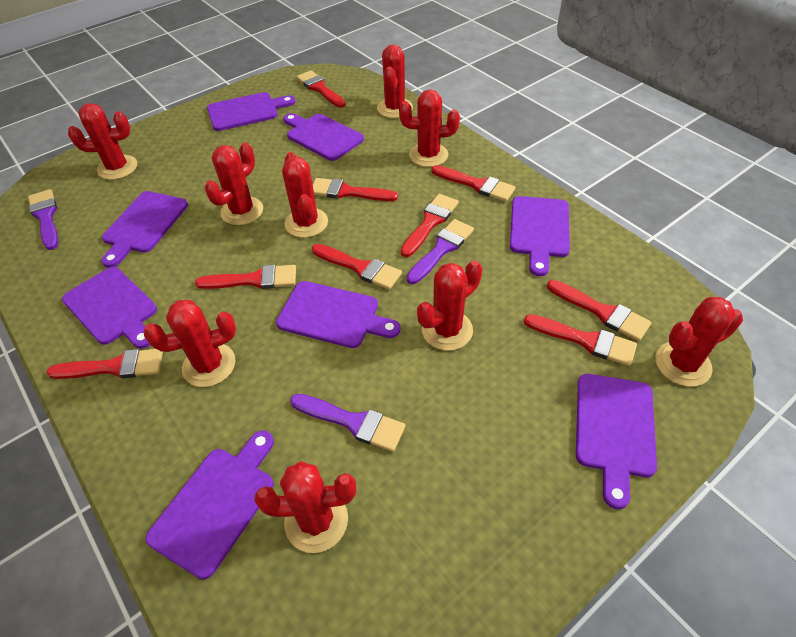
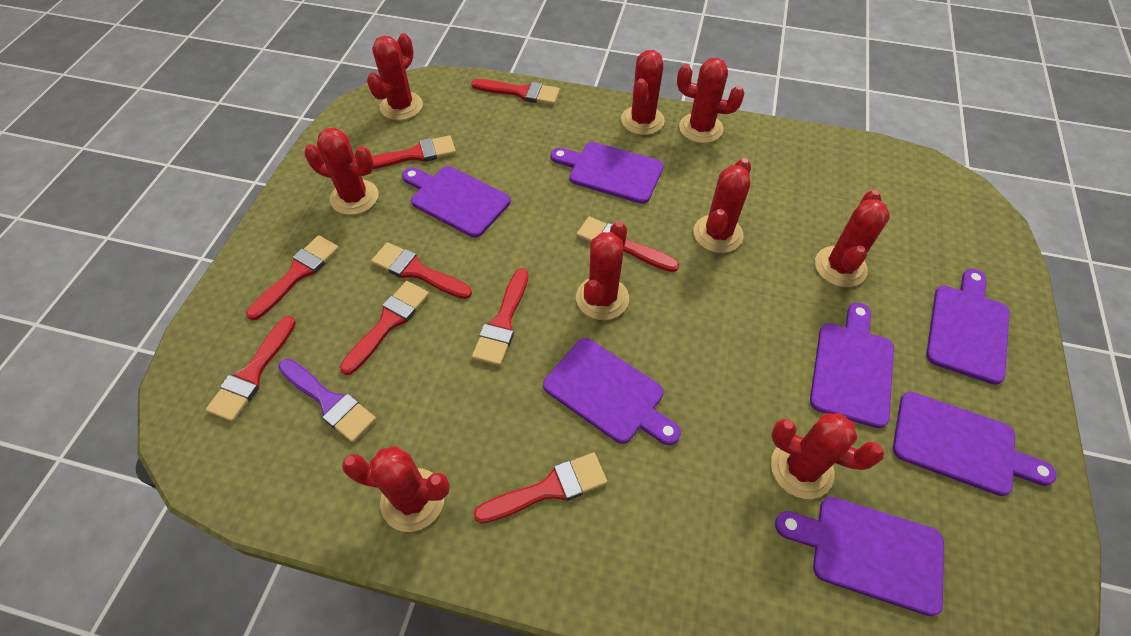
purple brush: 3 -> 1
purple cutting board: 8 -> 7

